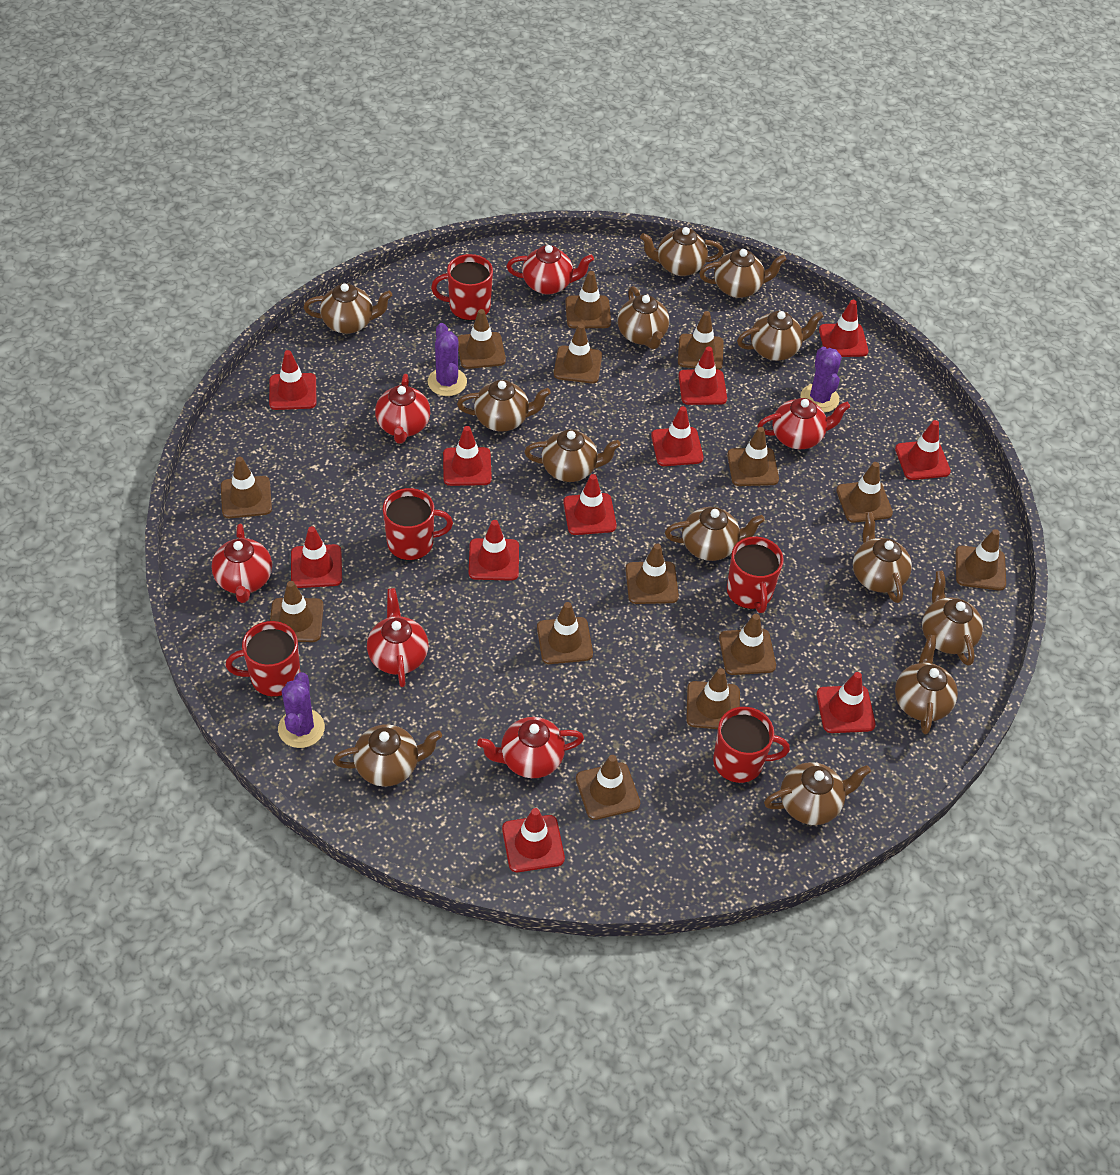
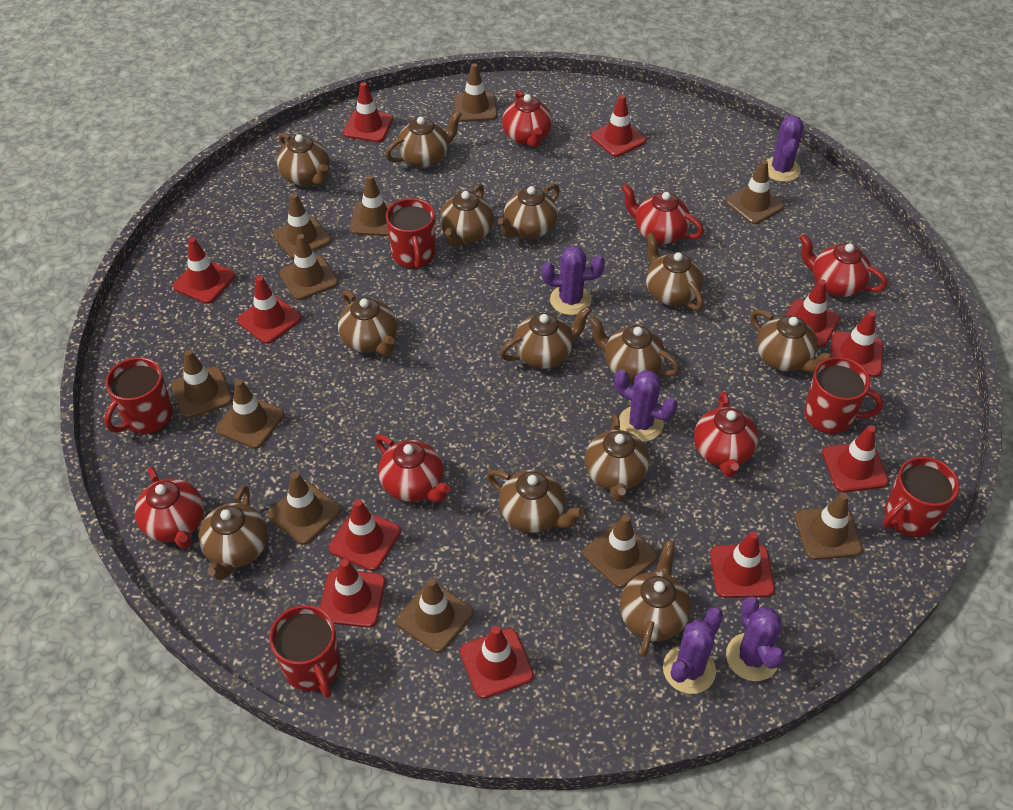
brown traffic cone: 14 -> 11
purple cactus: 3 -> 5

